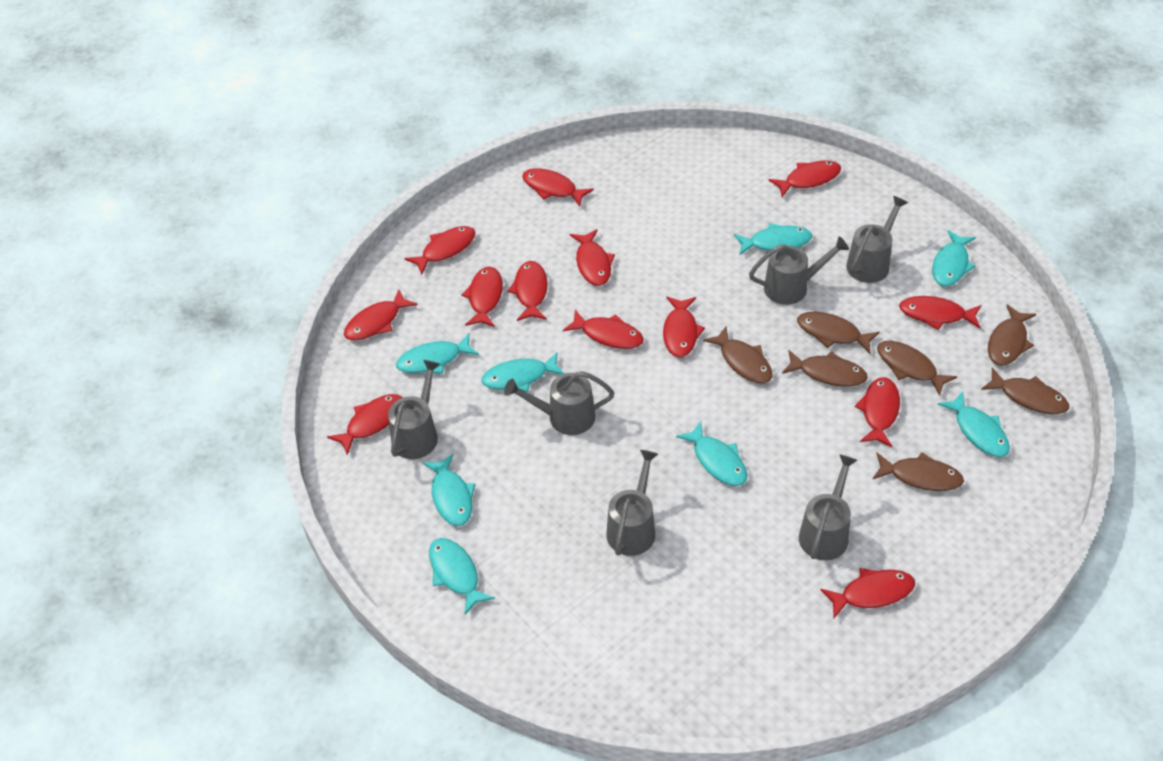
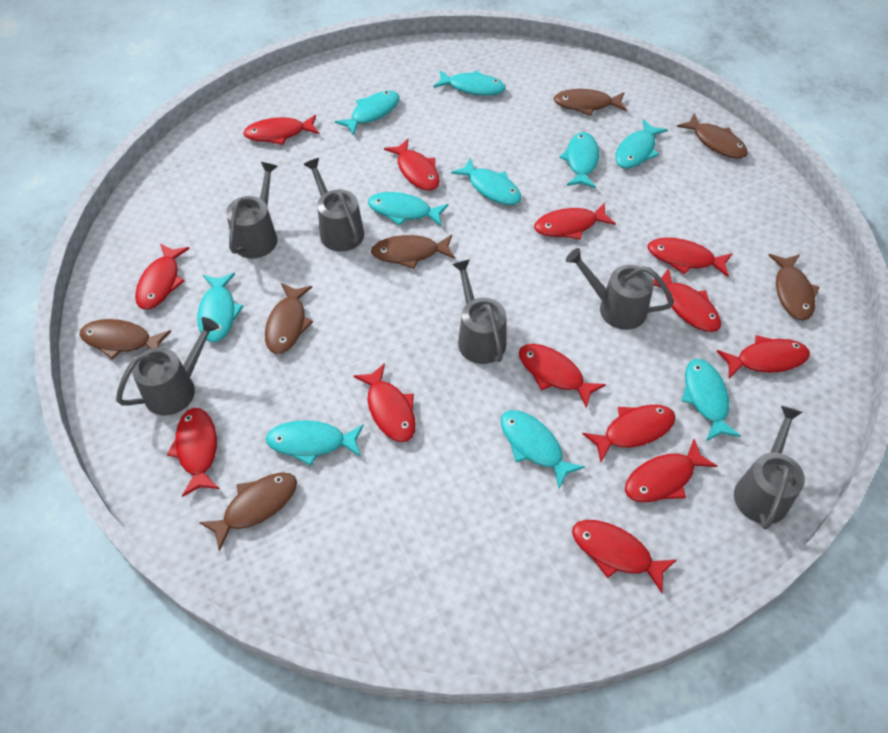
turquoise fish: 8 -> 10

